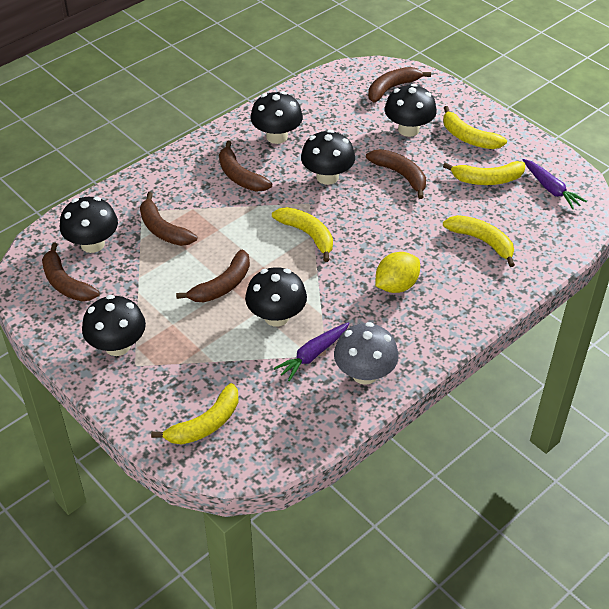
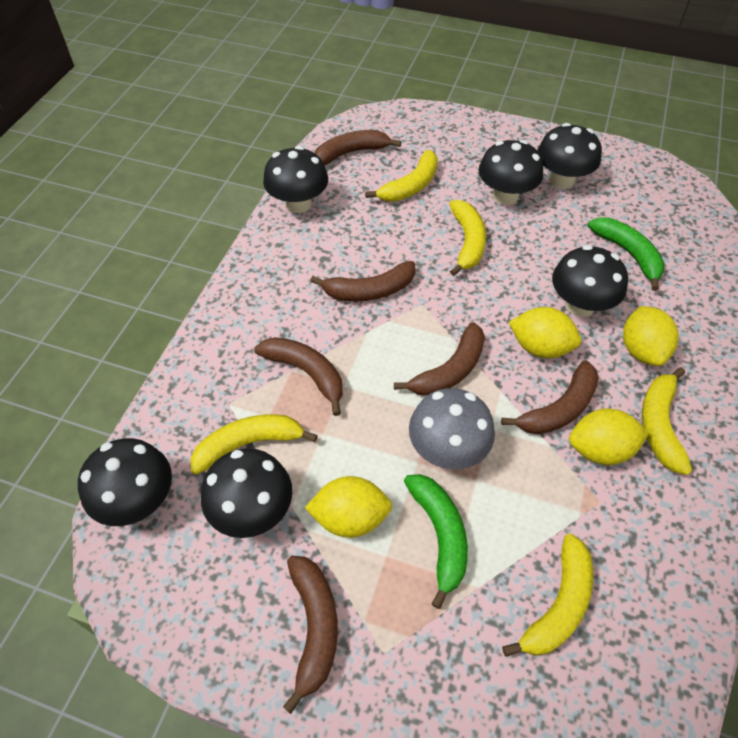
green banana: 0 -> 2
purple carrot: 2 -> 0
yellow lemon: 1 -> 4

